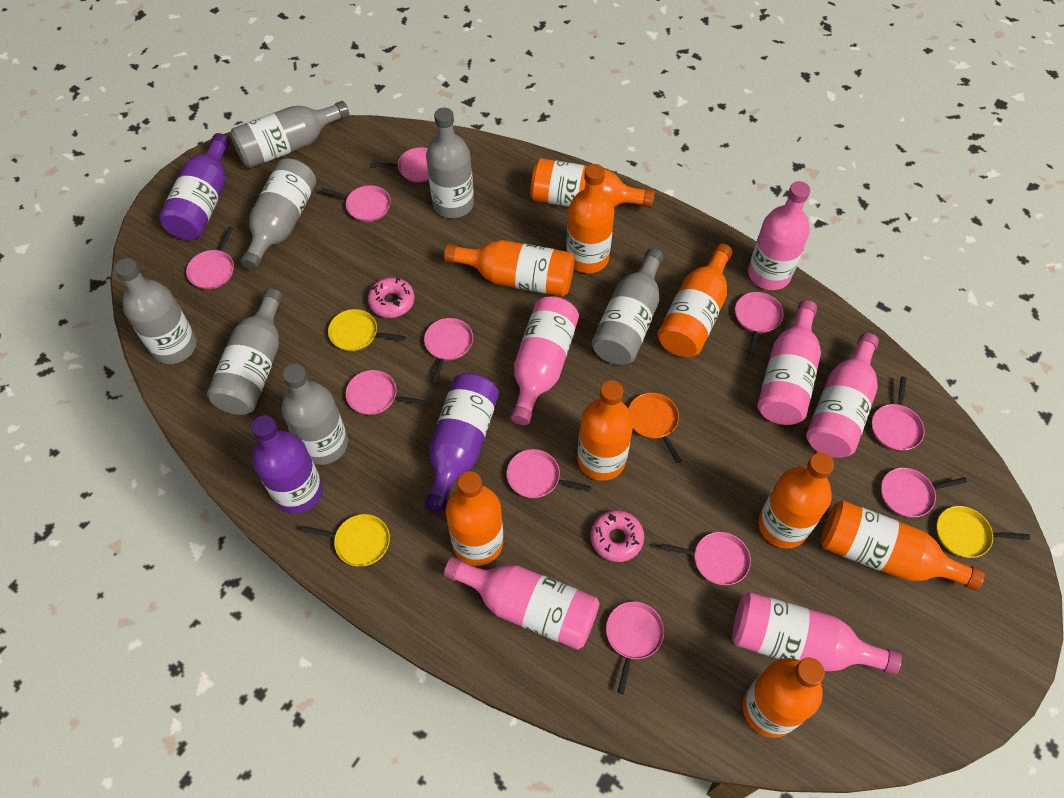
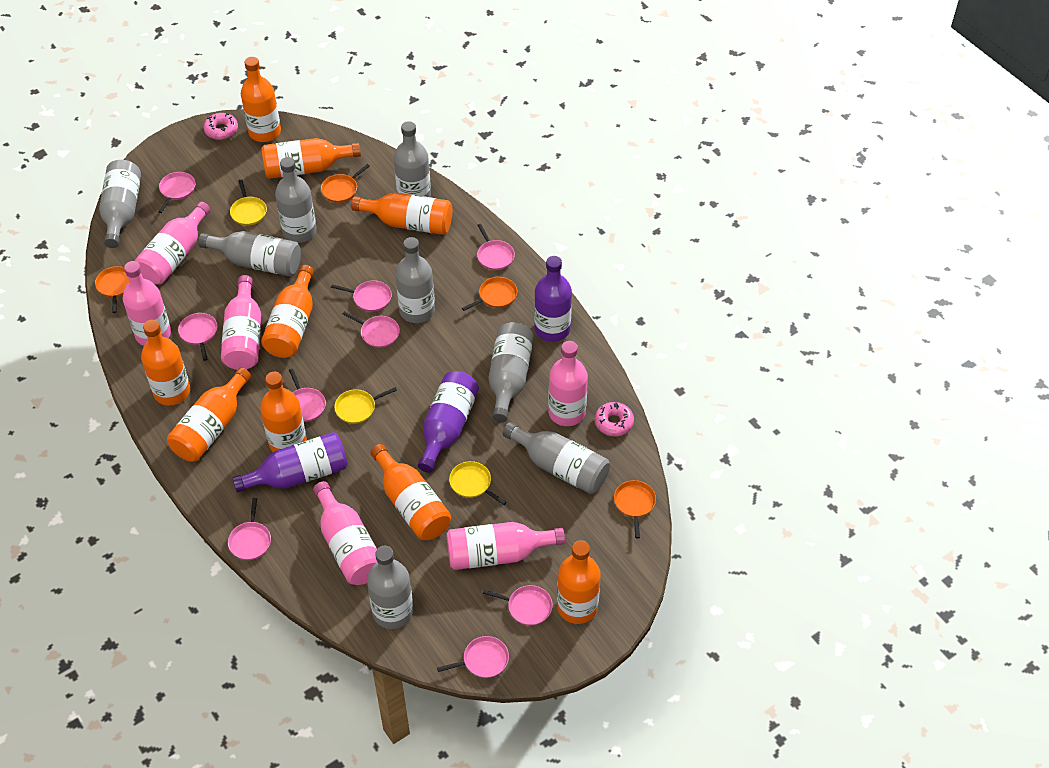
grey bottle: 7 -> 8
orange pan: 1 -> 4
pink pan: 11 -> 9

